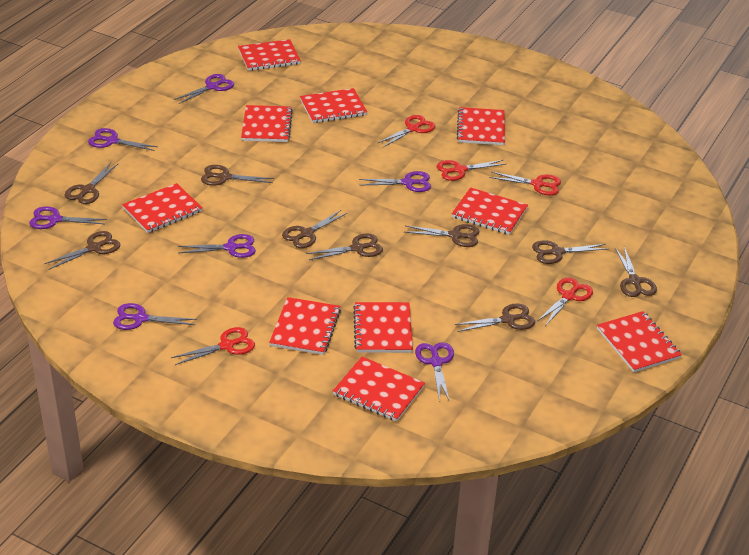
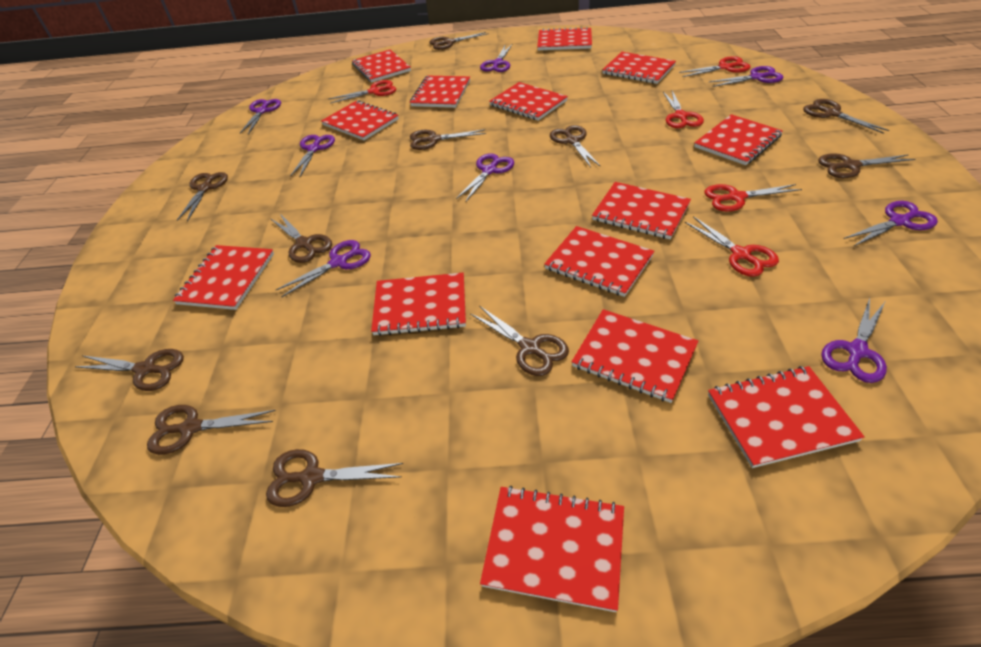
brown scissors: 9 -> 11
purple scissors: 7 -> 8
red notebook: 10 -> 14

